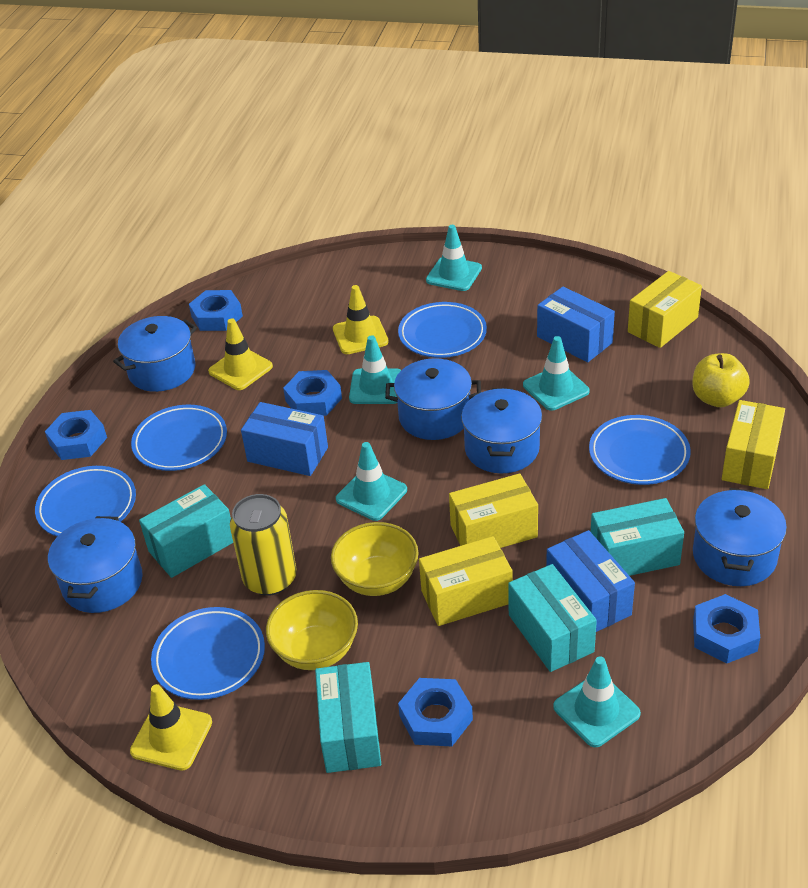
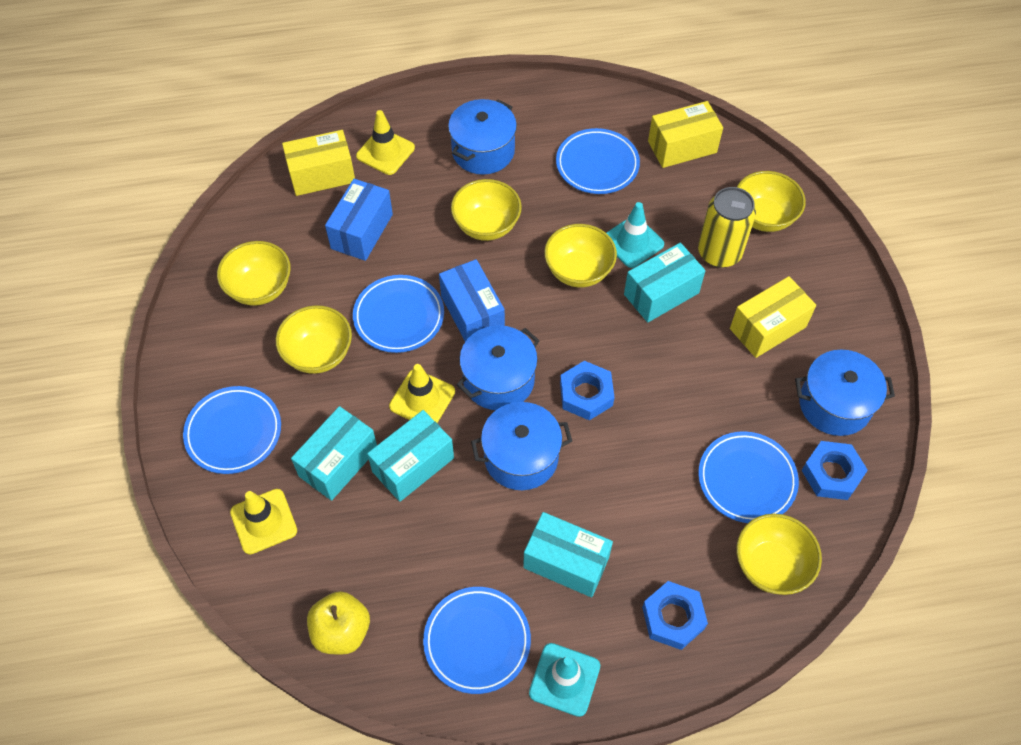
blue box: 3 -> 2
blue nut: 5 -> 3
blue pot: 5 -> 4
turquoise traffic cone: 5 -> 2
yellow bowl: 2 -> 6
yellow box: 4 -> 3

